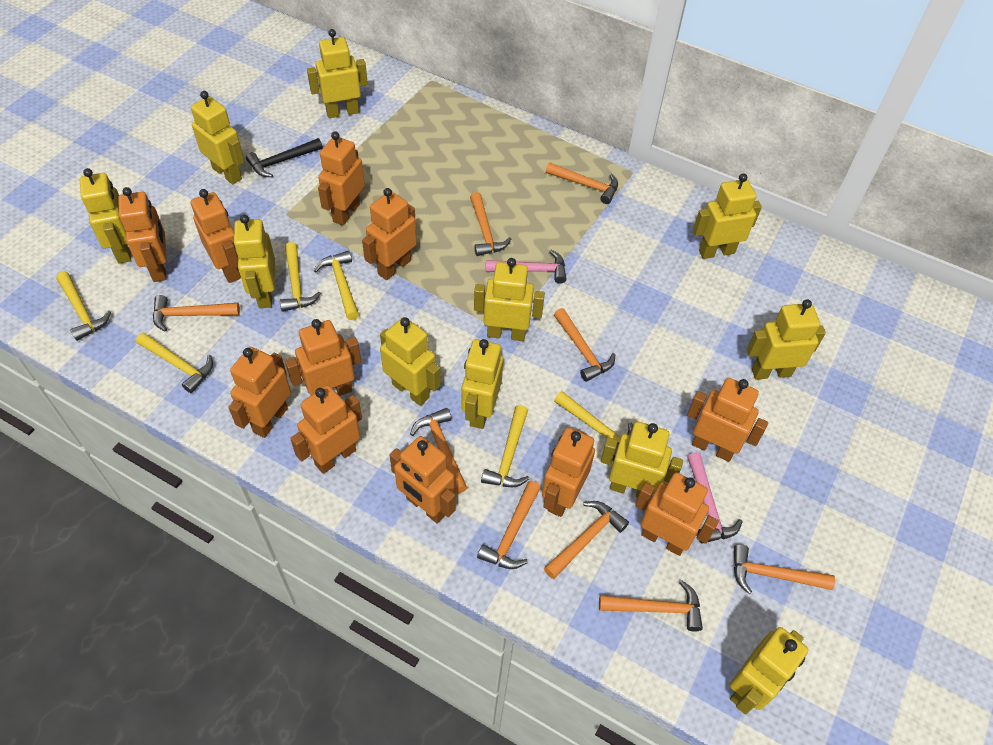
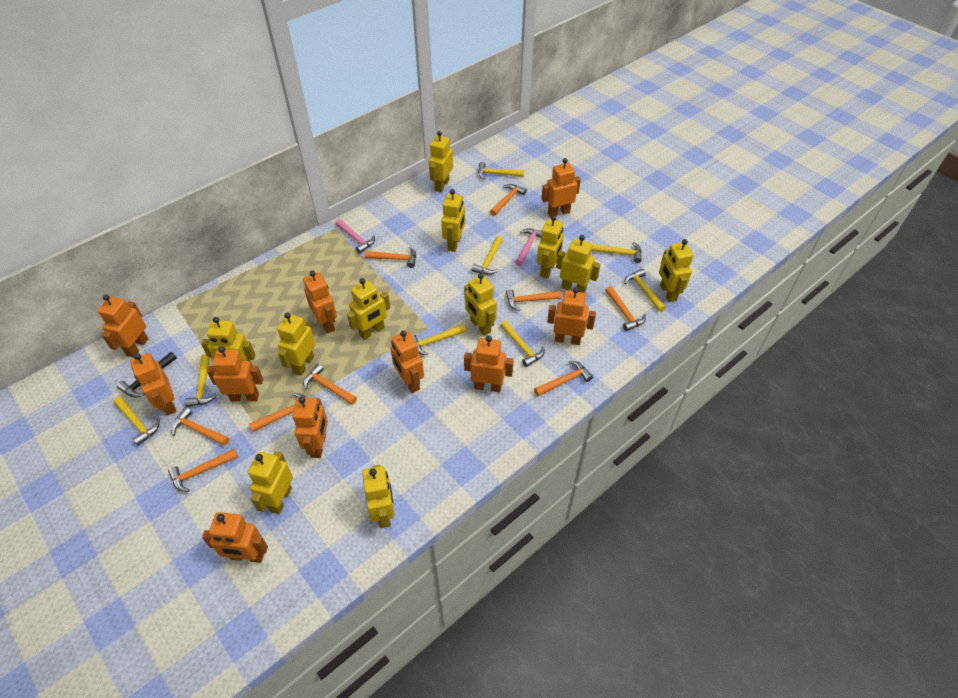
orange robot: 11 -> 10
yellow hammer: 6 -> 8

